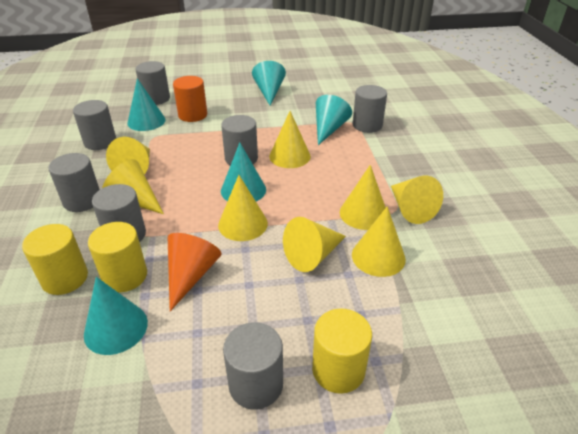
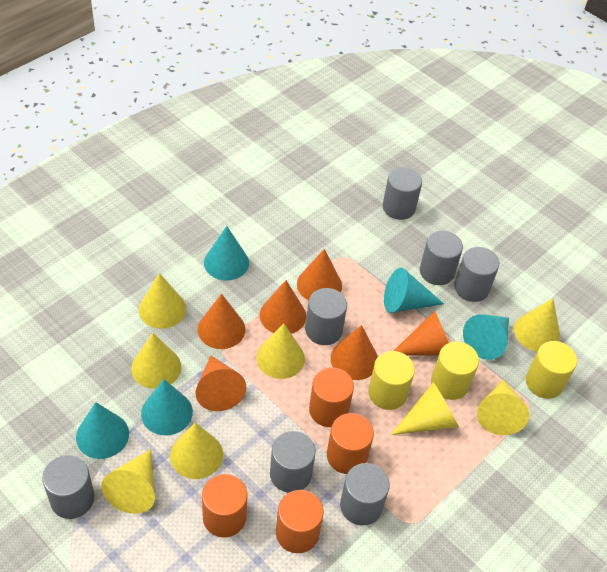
orange cone: 1 -> 6
orange cylinder: 1 -> 4

